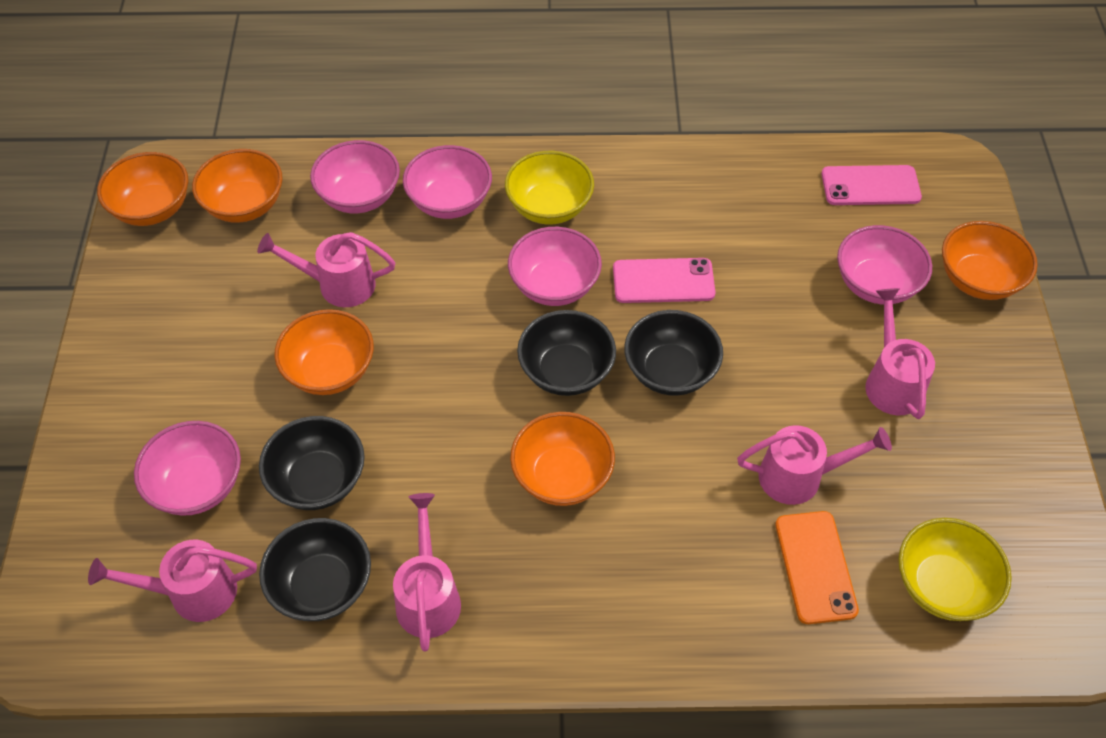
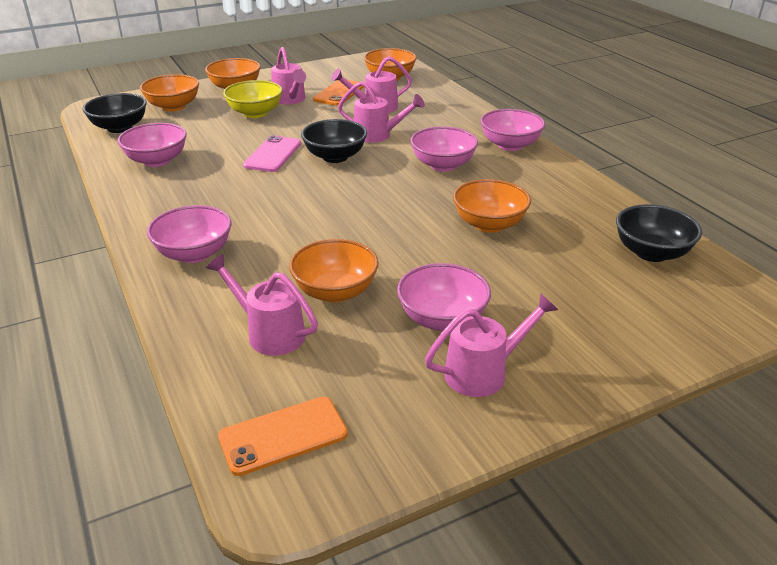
black bowl: 4 -> 3
orange phone: 1 -> 2
pink phone: 2 -> 1
yellow bowl: 2 -> 1

